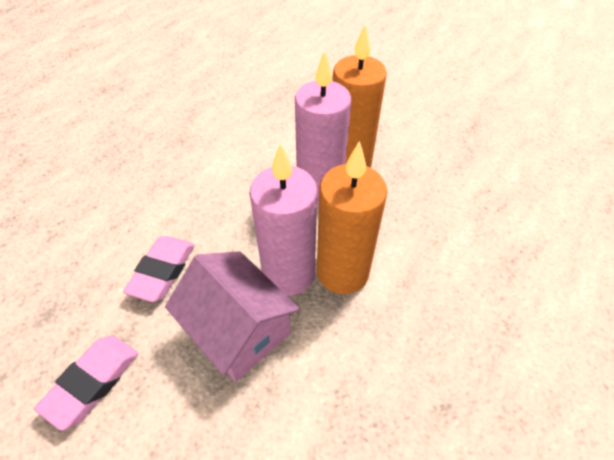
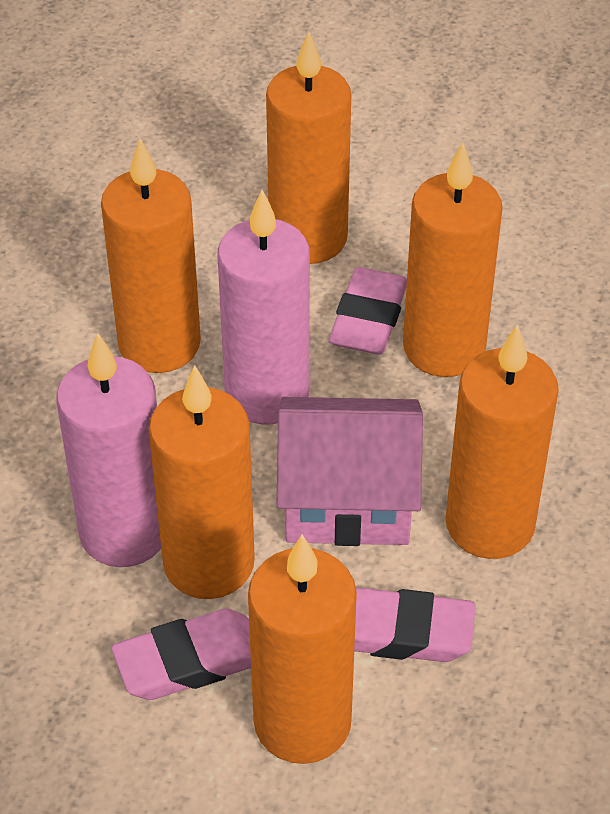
orange candle: 2 -> 6
pink eraser: 2 -> 3

